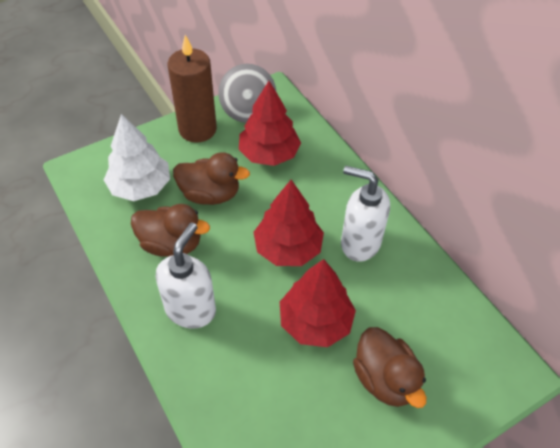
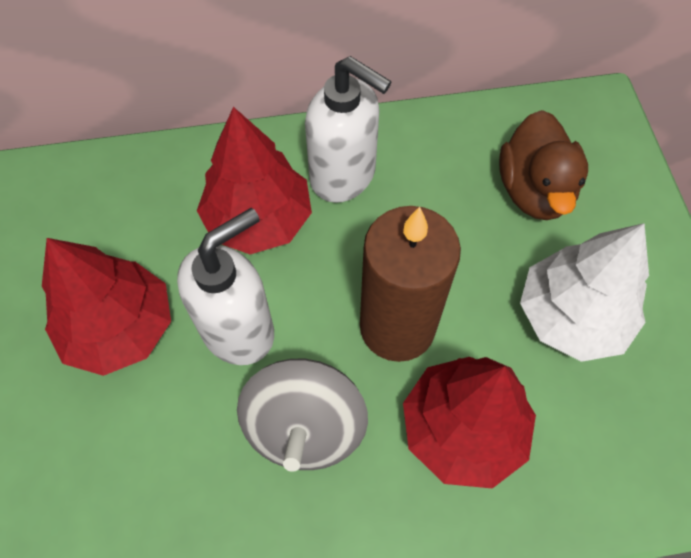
brown duck: 3 -> 1

